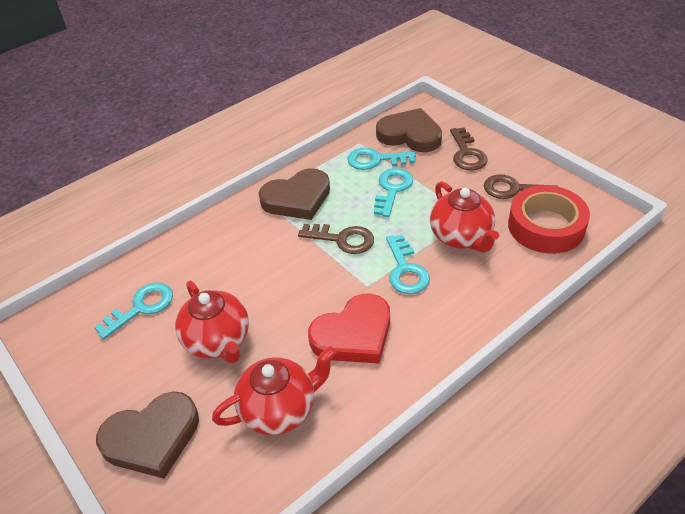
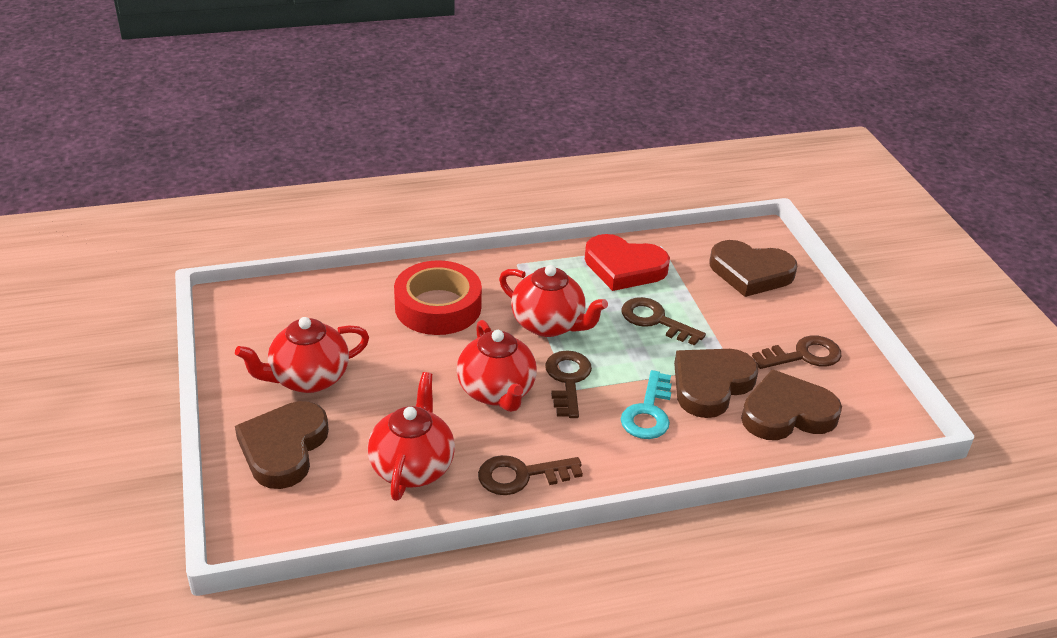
brown heart: 3 -> 4
brown key: 3 -> 4
red teapot: 3 -> 4
turquoise key: 4 -> 1

